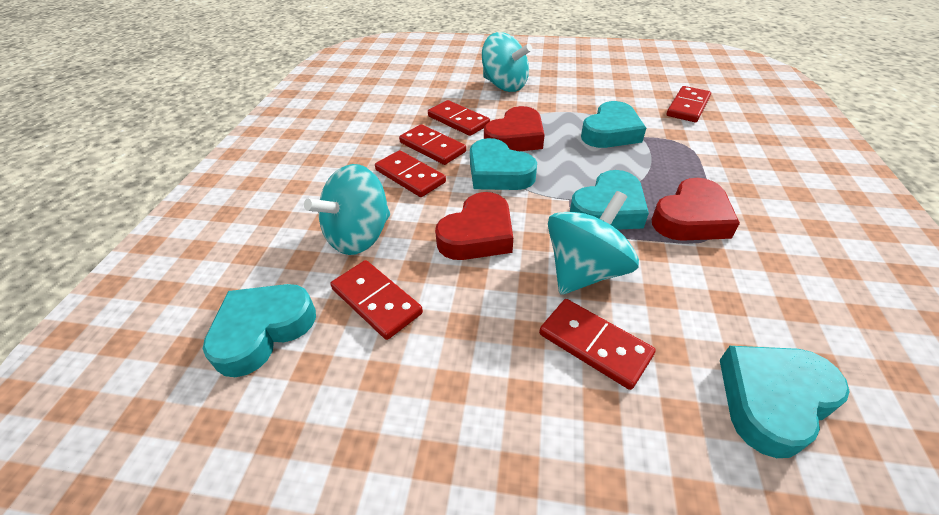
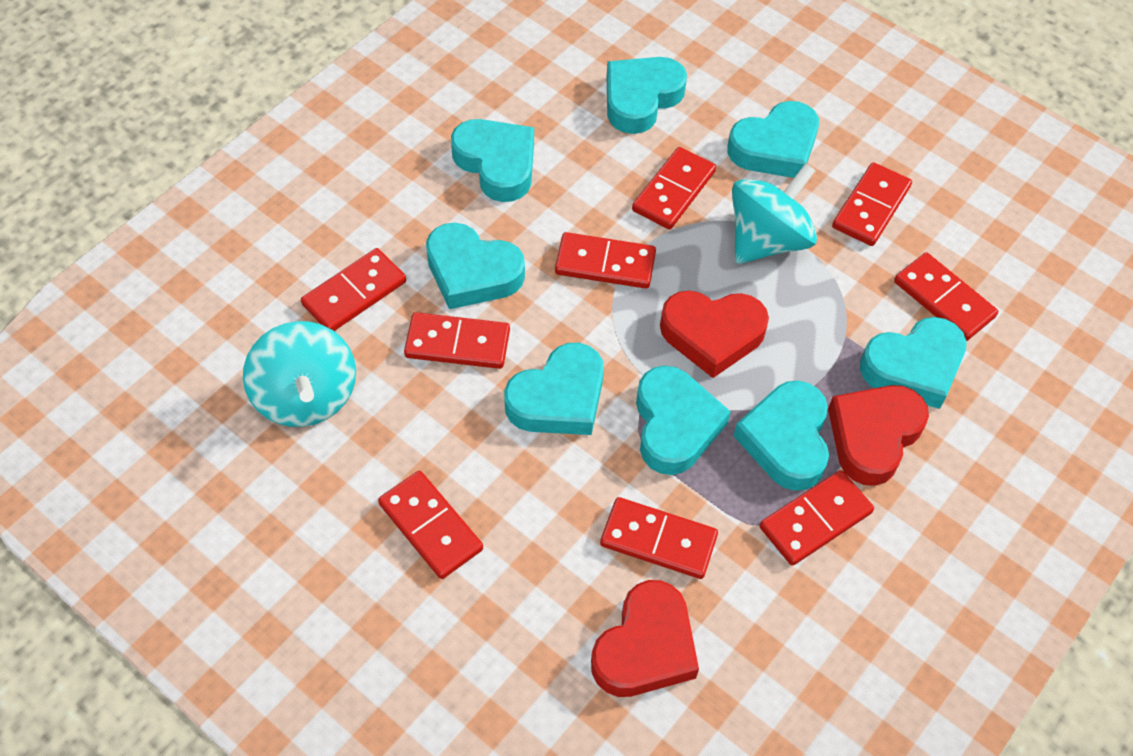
red domino: 6 -> 9
turquoise heart: 5 -> 8
turquoise spinning top: 3 -> 2

